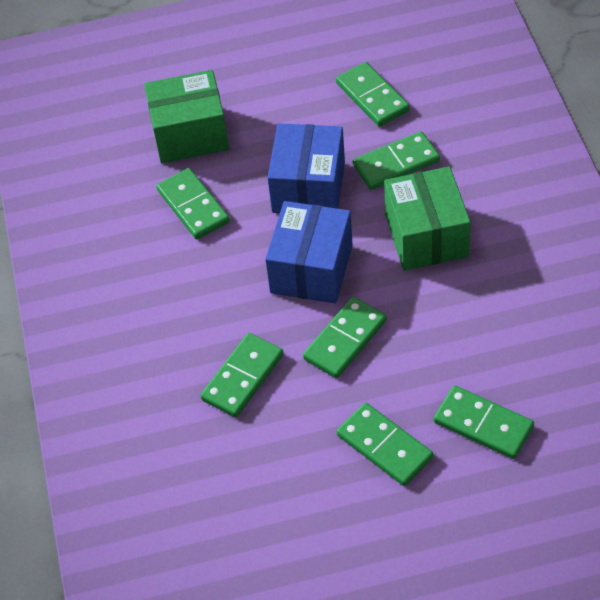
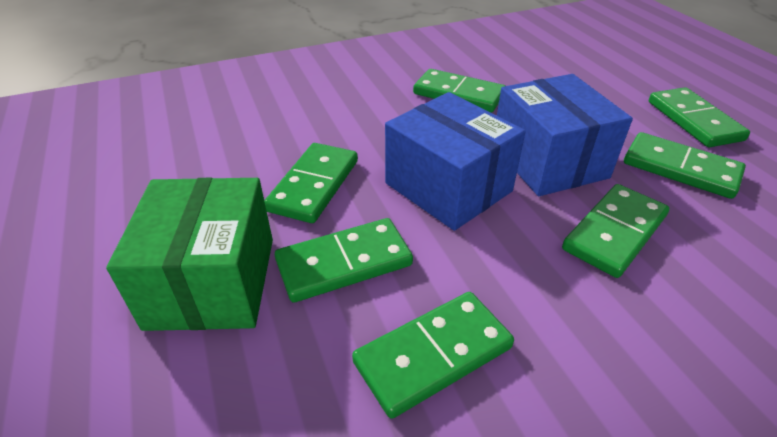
green box: 2 -> 1

